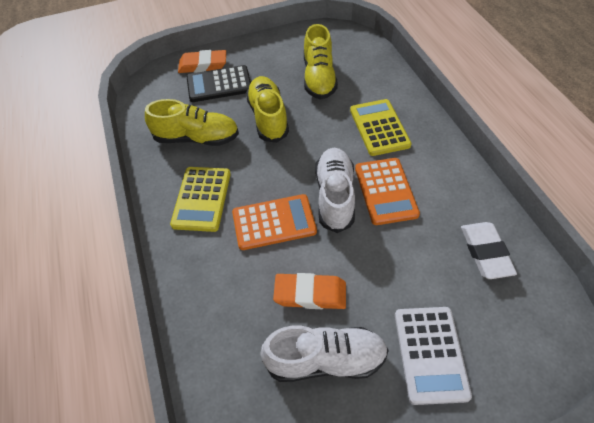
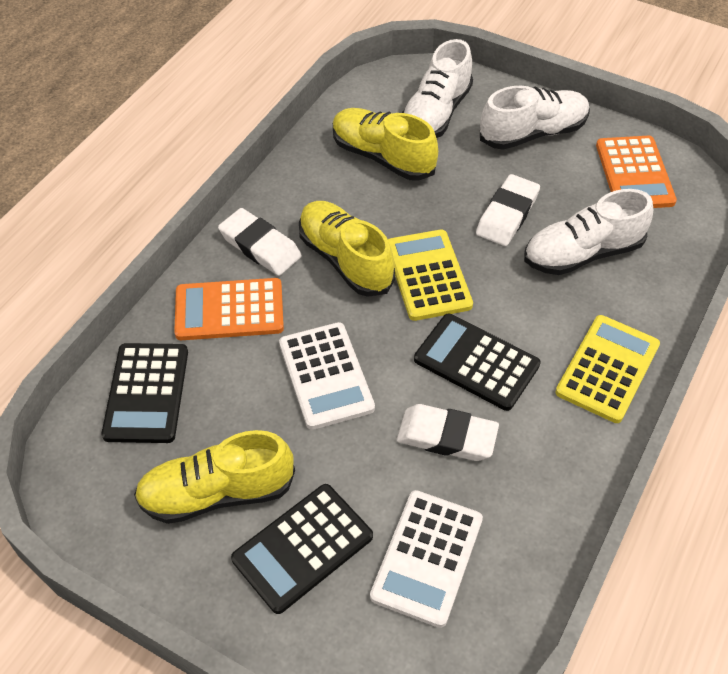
black calculator: 1 -> 3
orange eraser: 2 -> 0
white calculator: 1 -> 2
white eraser: 1 -> 3
white shoe: 2 -> 3

